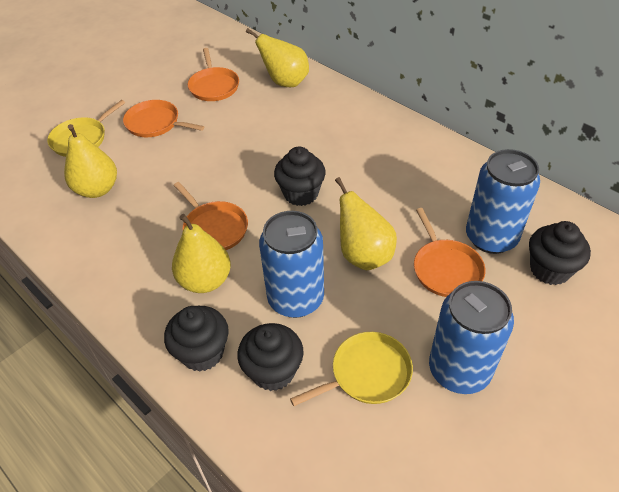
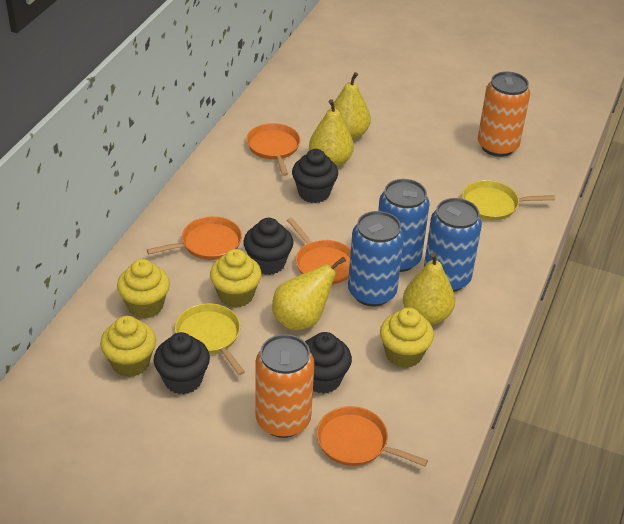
orange can: 0 -> 2
yellow cupcake: 0 -> 4

